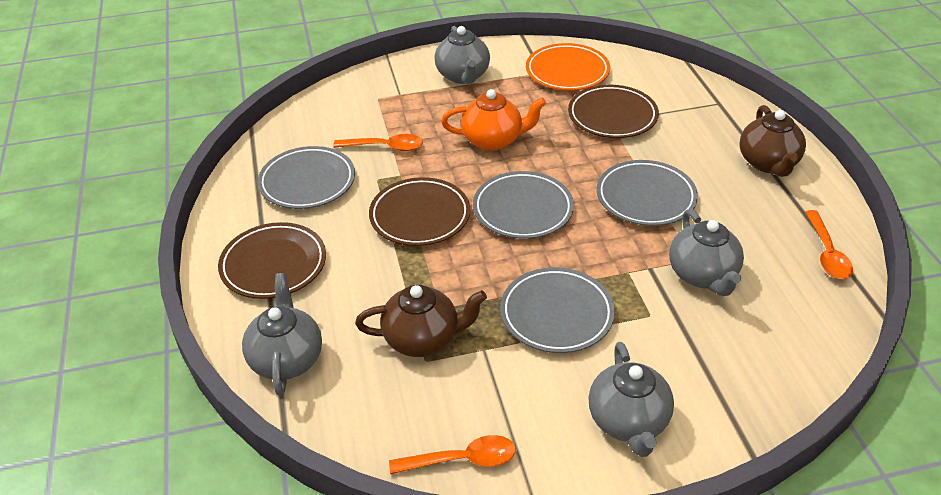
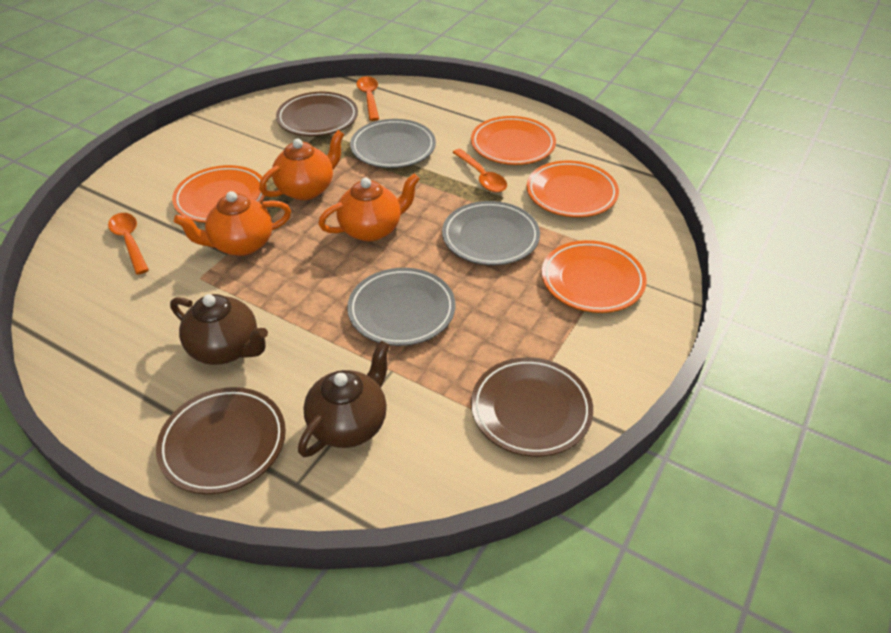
grey plate: 4 -> 3
grey teapot: 4 -> 0
orange plate: 1 -> 4
orange teapot: 1 -> 3

